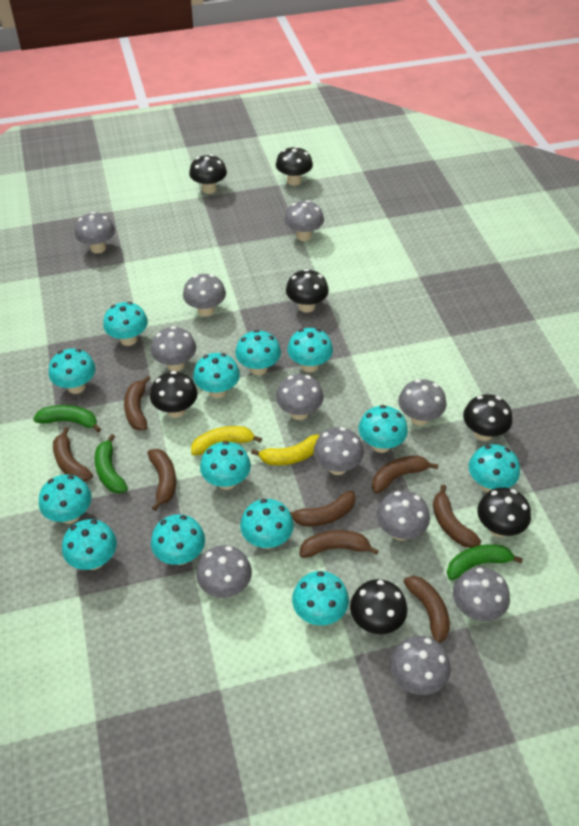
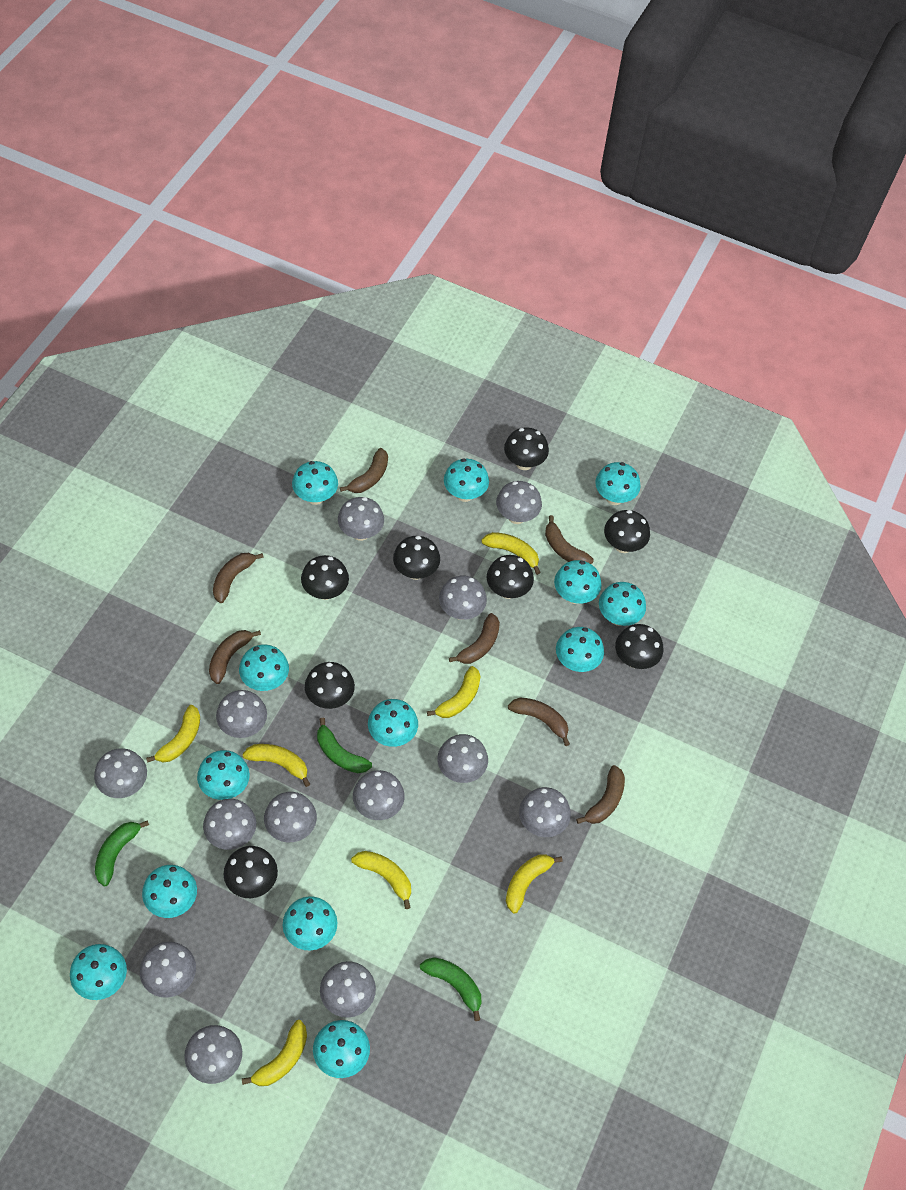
black mushroom: 7 -> 8
brown banana: 8 -> 7
grey mushroom: 11 -> 13
yellow banana: 2 -> 7

